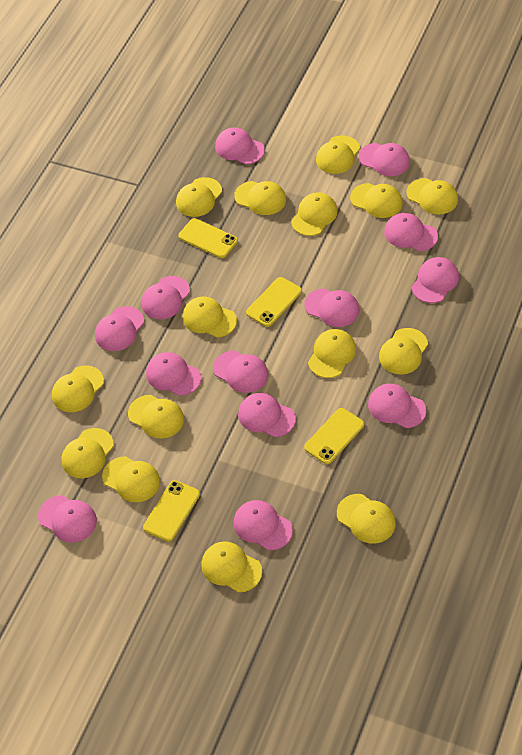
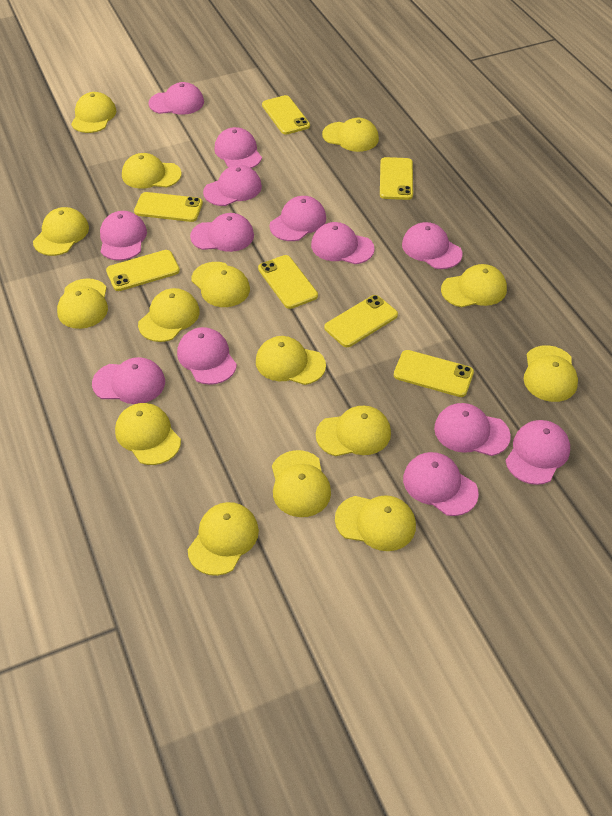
yellow phone: 4 -> 7

